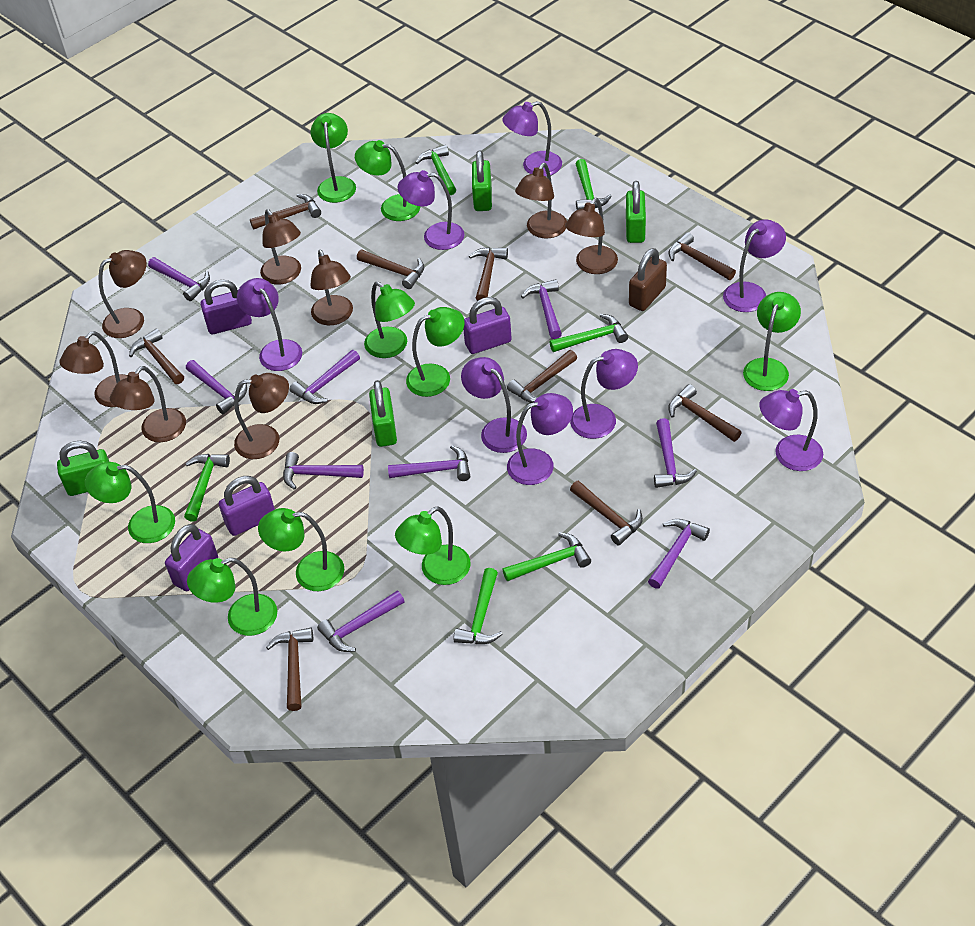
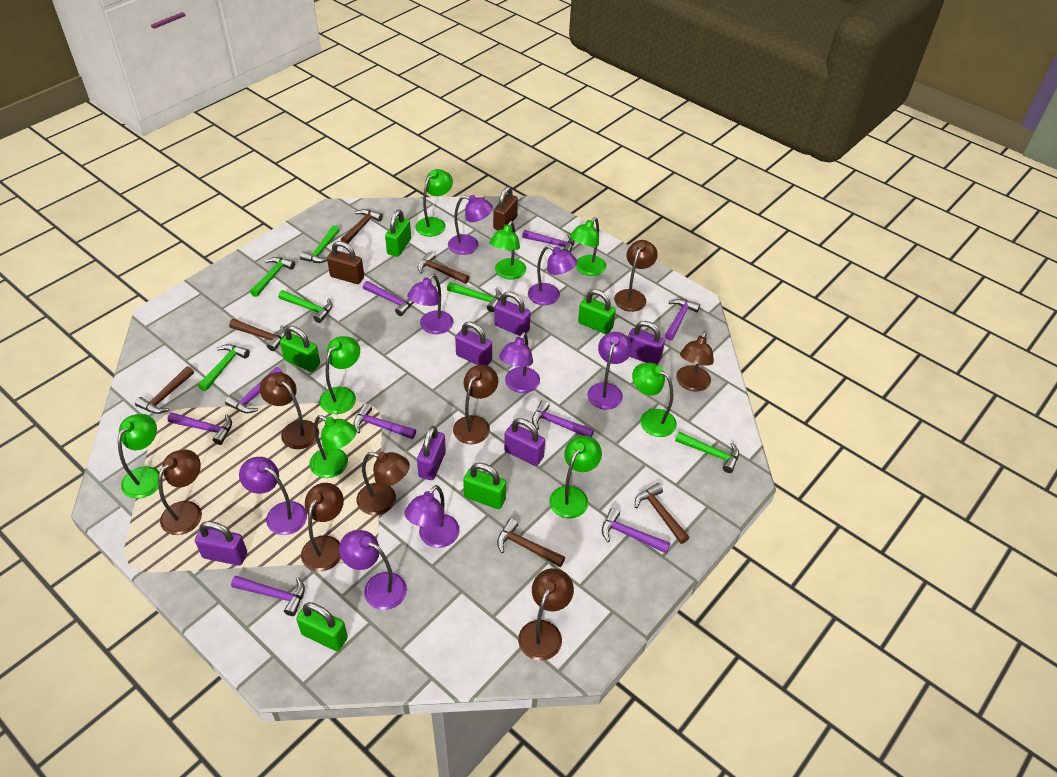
brown hammer: 9 -> 6
brown padlock: 1 -> 2
green lamp: 9 -> 8
green padlock: 4 -> 5
purple padlock: 4 -> 6

